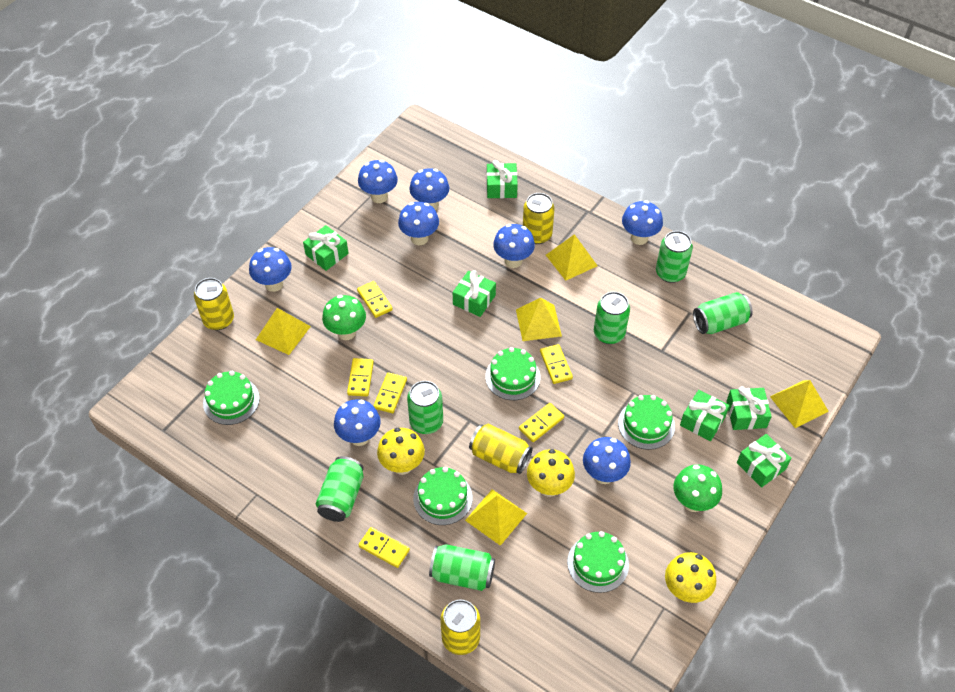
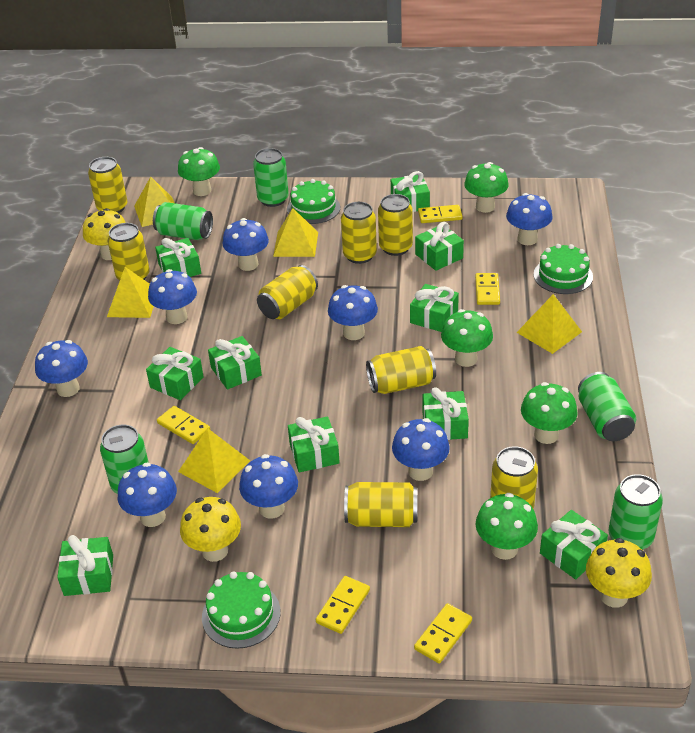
green cake: 5 -> 3
green can: 6 -> 5
green gift: 6 -> 10
green mushroom: 2 -> 5
yellow can: 4 -> 8
yellow domino: 6 -> 5

